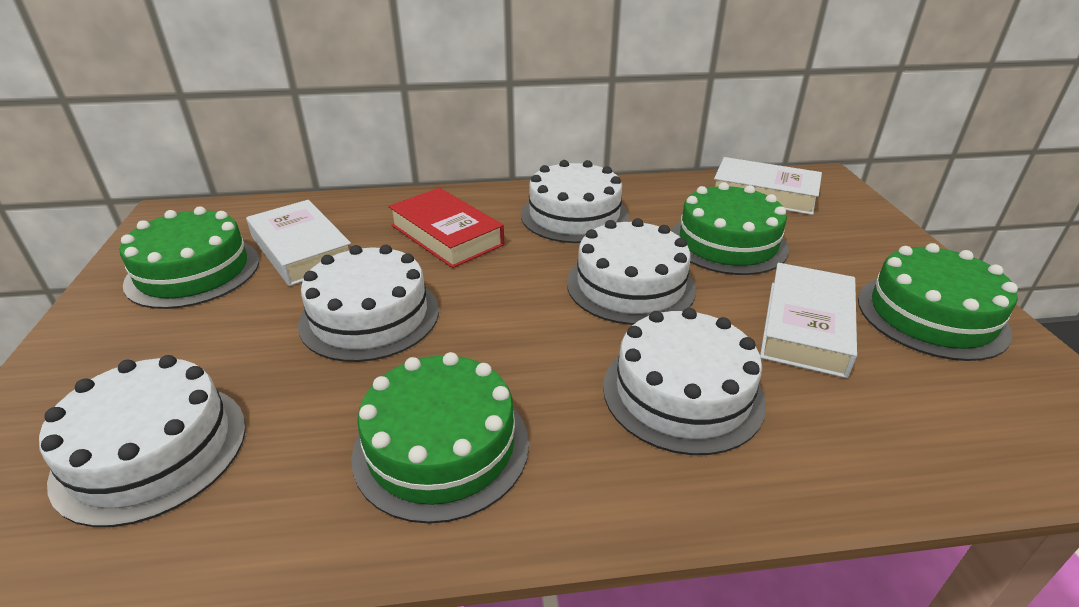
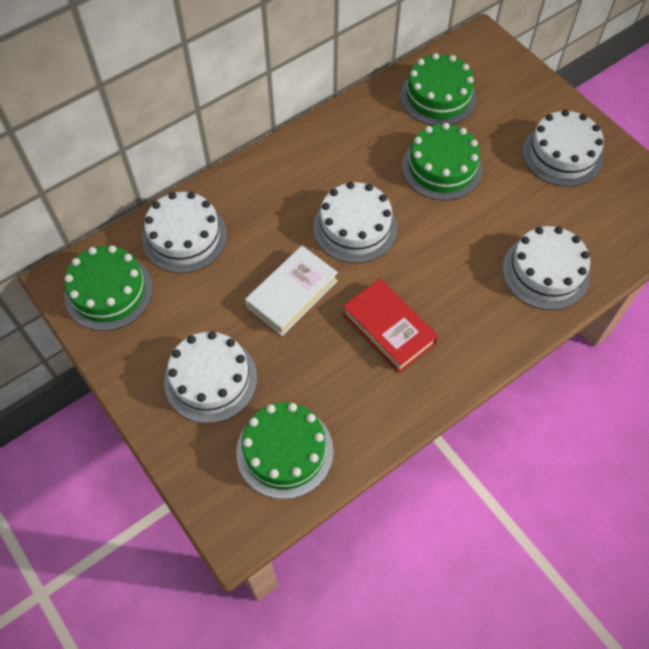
white book: 3 -> 1

